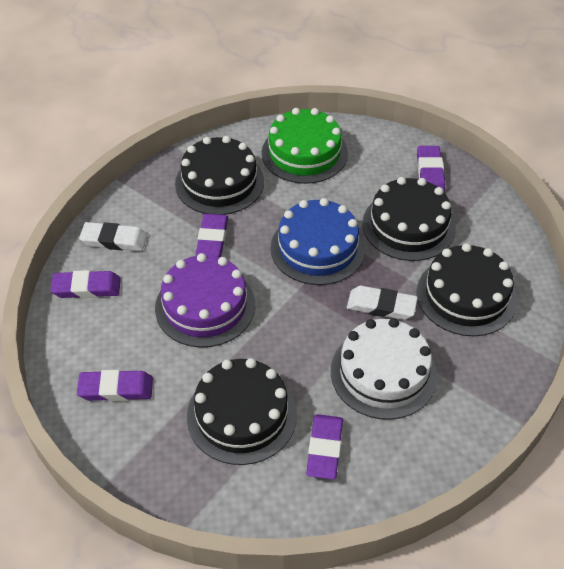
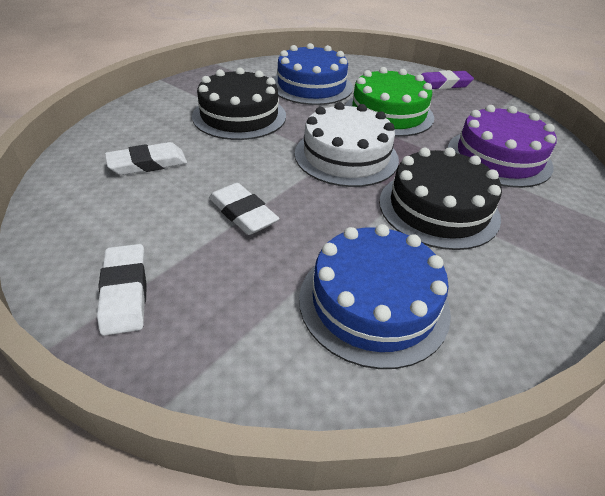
black cake: 4 -> 2
blue cake: 1 -> 2
purple eraser: 5 -> 1
white eraser: 2 -> 3

